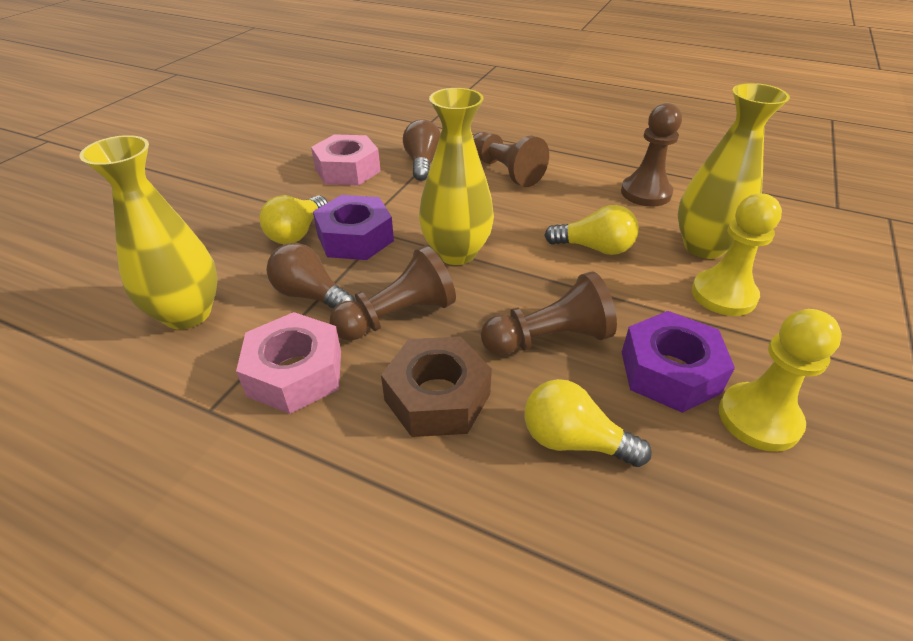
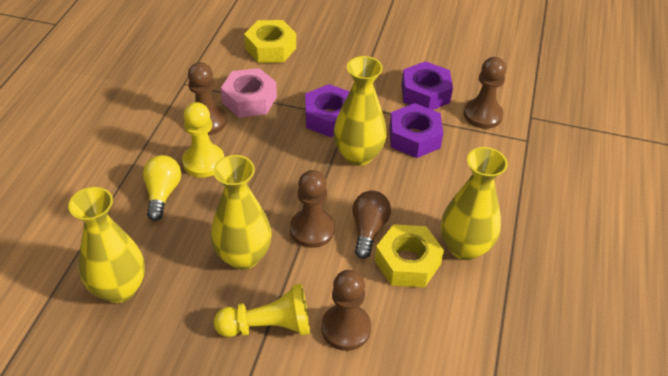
brown light bulb: 2 -> 1
brown nut: 1 -> 0
pink nut: 2 -> 1
purple nut: 2 -> 3
yellow light bulb: 3 -> 1
yellow nut: 0 -> 2
yellow vase: 3 -> 4

